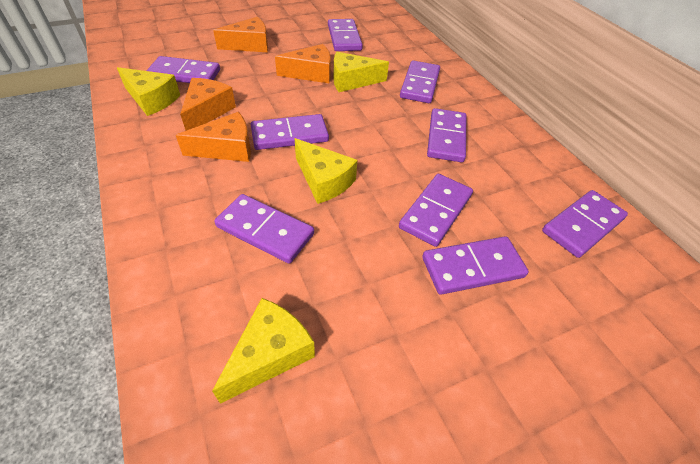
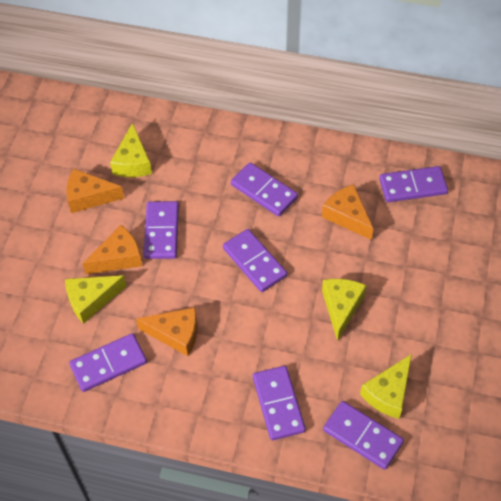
purple domino: 9 -> 7

